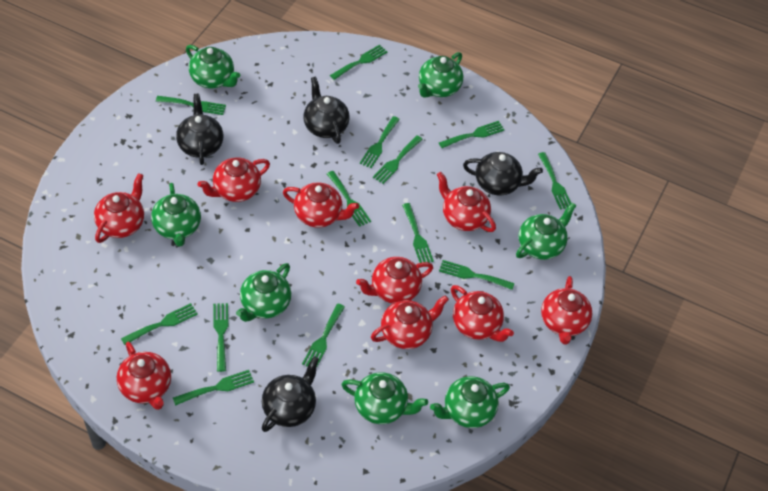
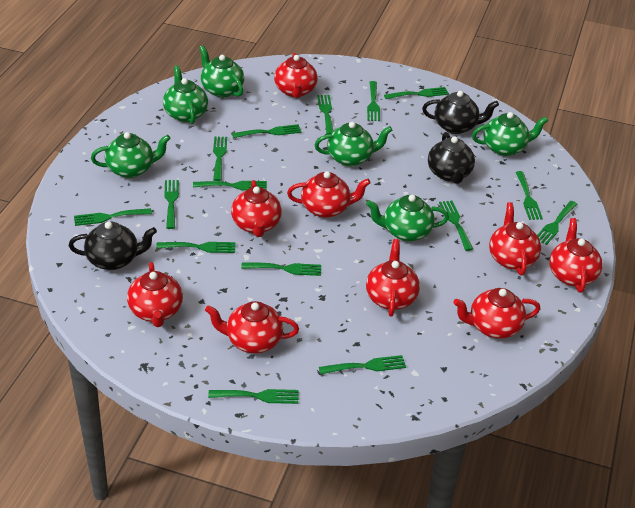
black teapot: 4 -> 3
green fork: 13 -> 15
green teapot: 7 -> 6

